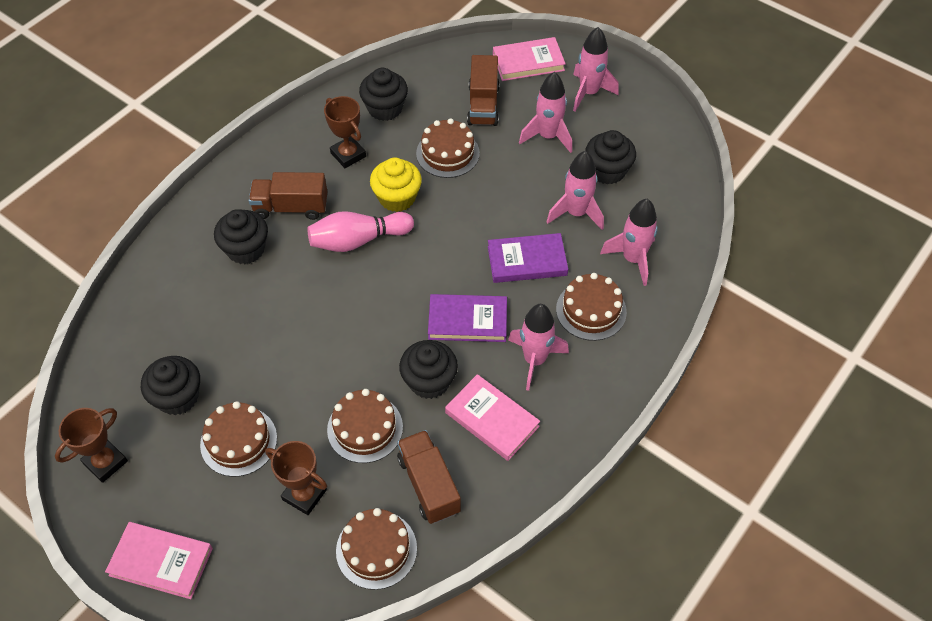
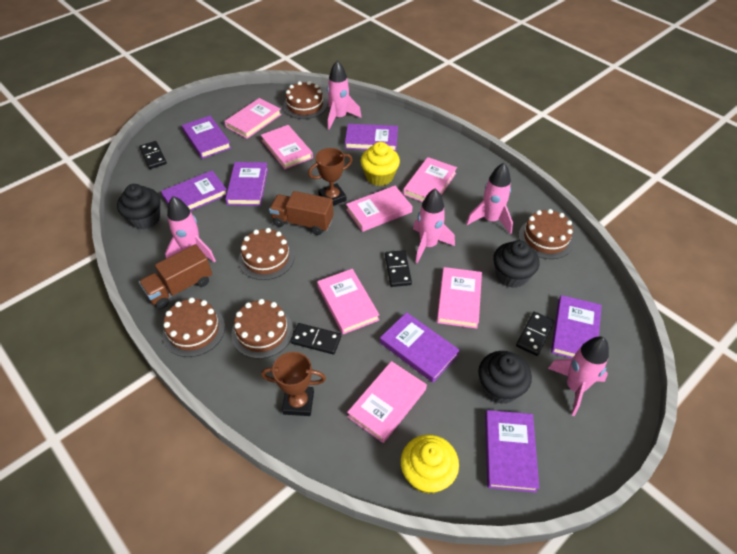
black cupcake: 5 -> 3
black domino: 0 -> 4
brown trophy: 3 -> 2
brown truck: 3 -> 2
pink book: 3 -> 7
pink bowling pin: 1 -> 0
purple book: 2 -> 7
yellow cupcake: 1 -> 2

